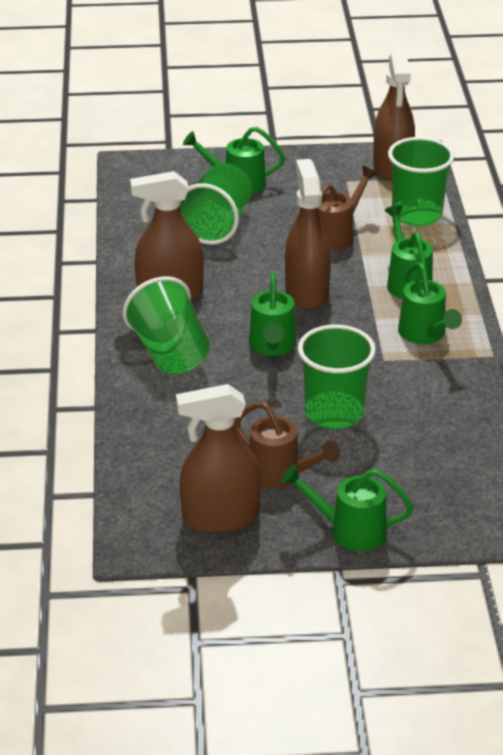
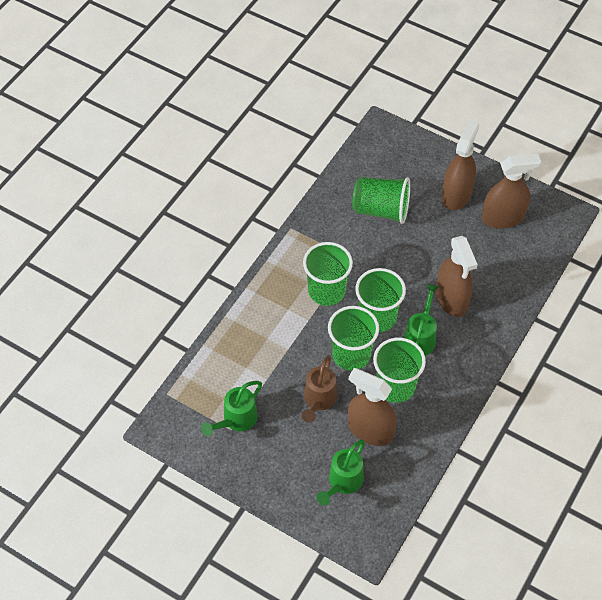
brown watering can: 2 -> 1
green cup: 4 -> 5
green watering can: 5 -> 3

